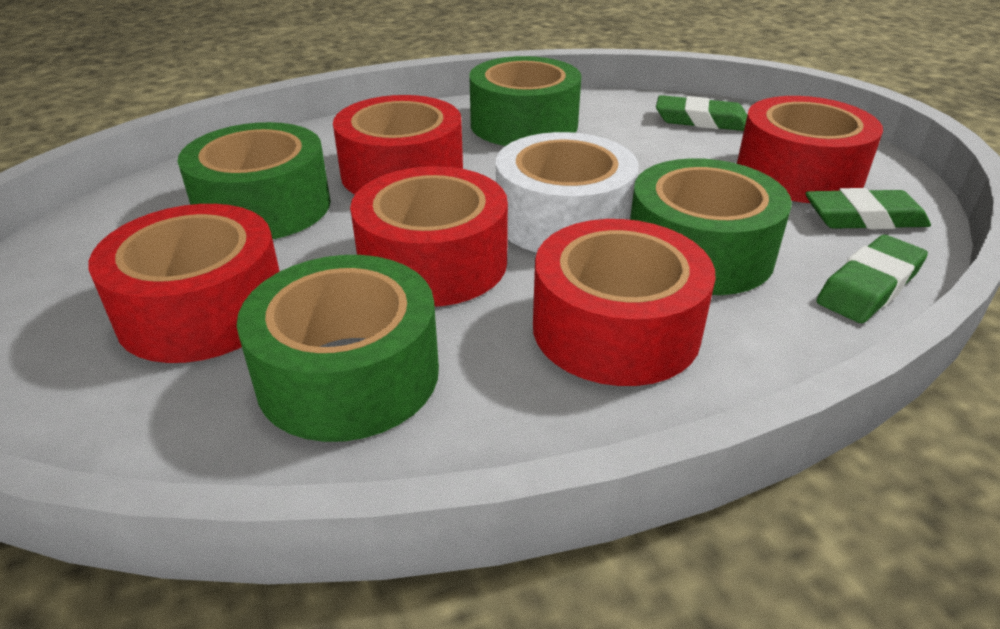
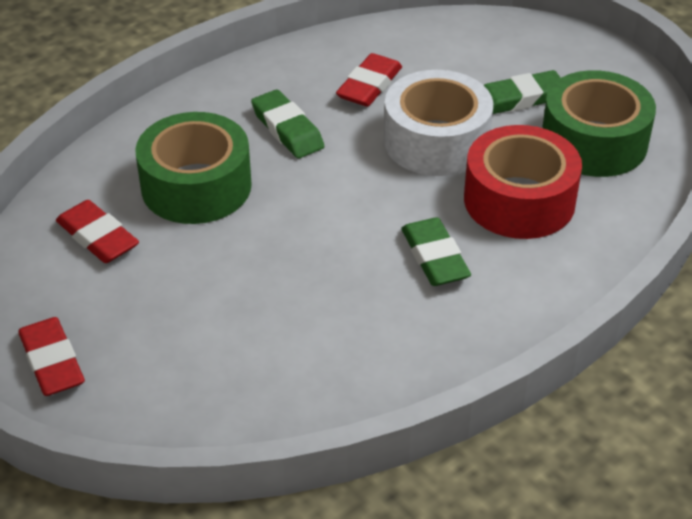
green tape: 4 -> 2
red eraser: 0 -> 3
red tape: 5 -> 1

